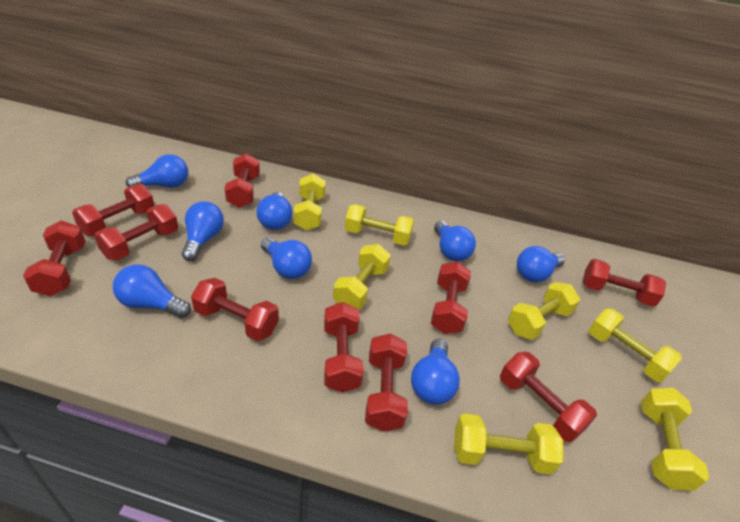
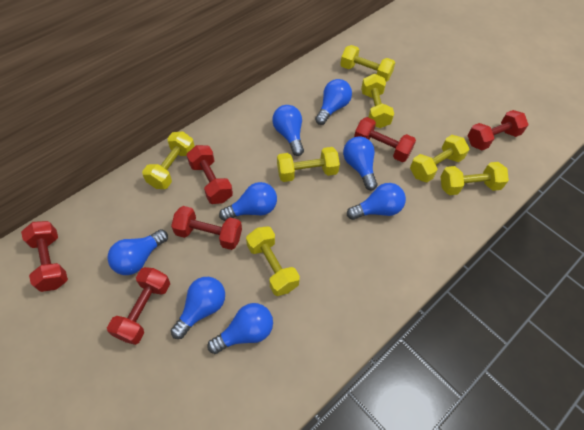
red dumbbell: 10 -> 6

